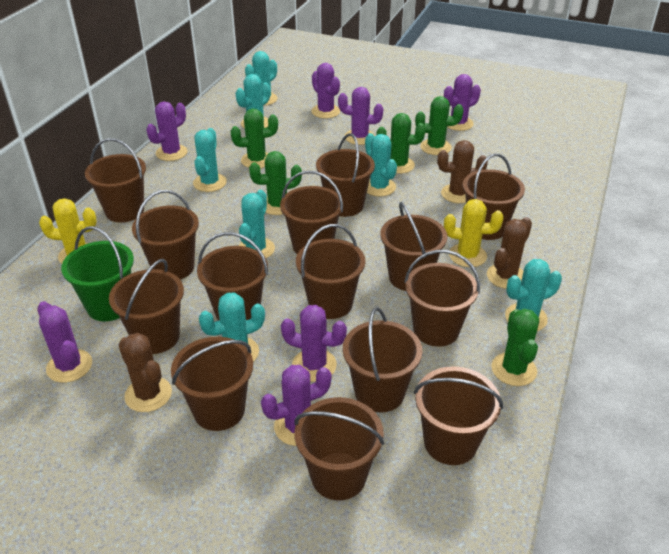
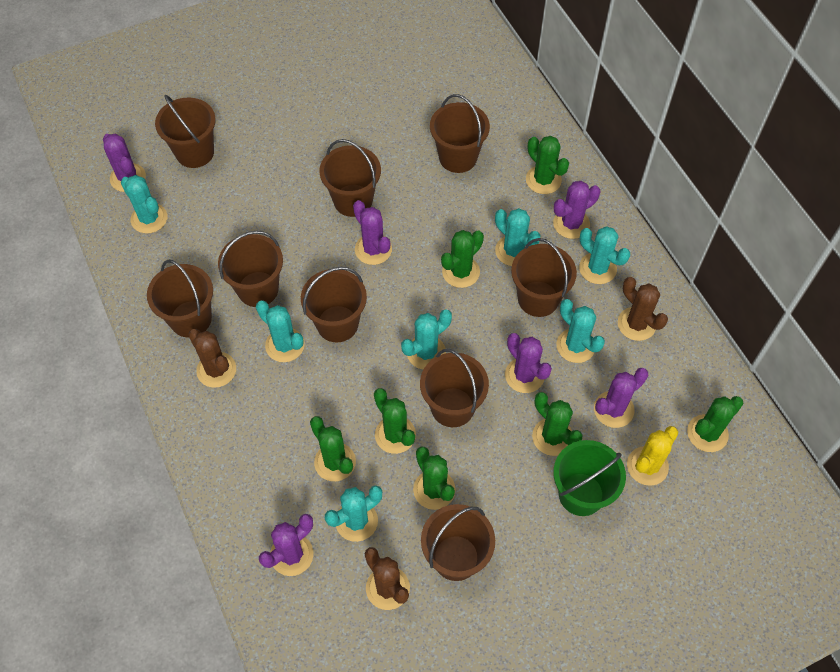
brown bucket: 14 -> 9
green cactus: 5 -> 7
purple cactus: 7 -> 6
yellow cactus: 2 -> 1

